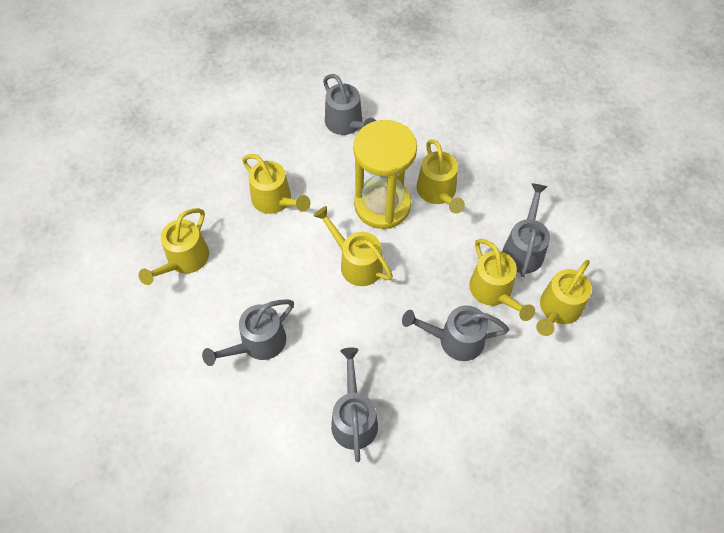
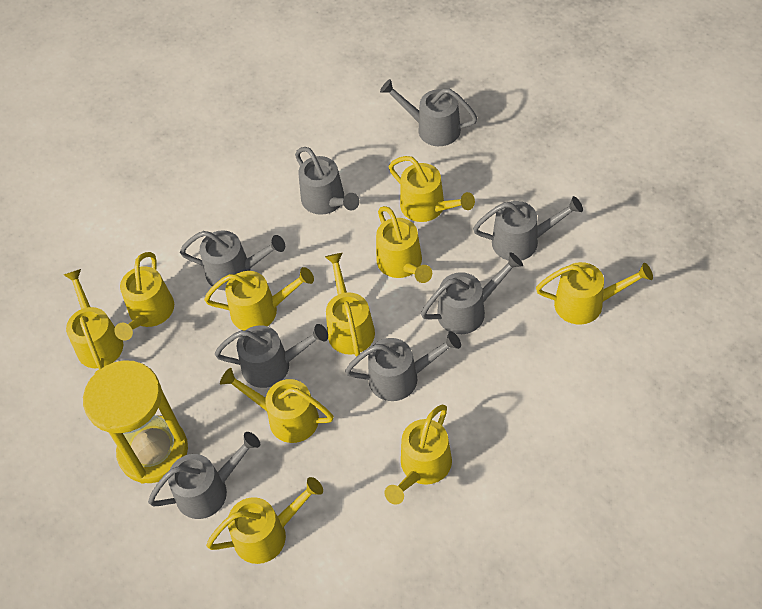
grey watering can: 5 -> 8
yellow watering can: 6 -> 10

